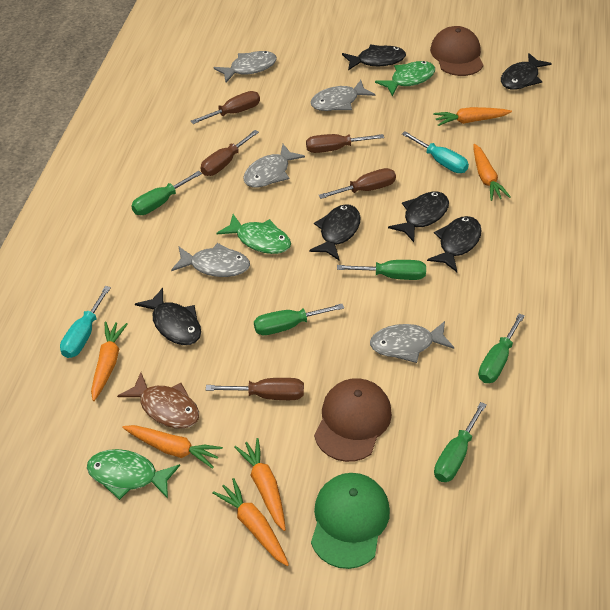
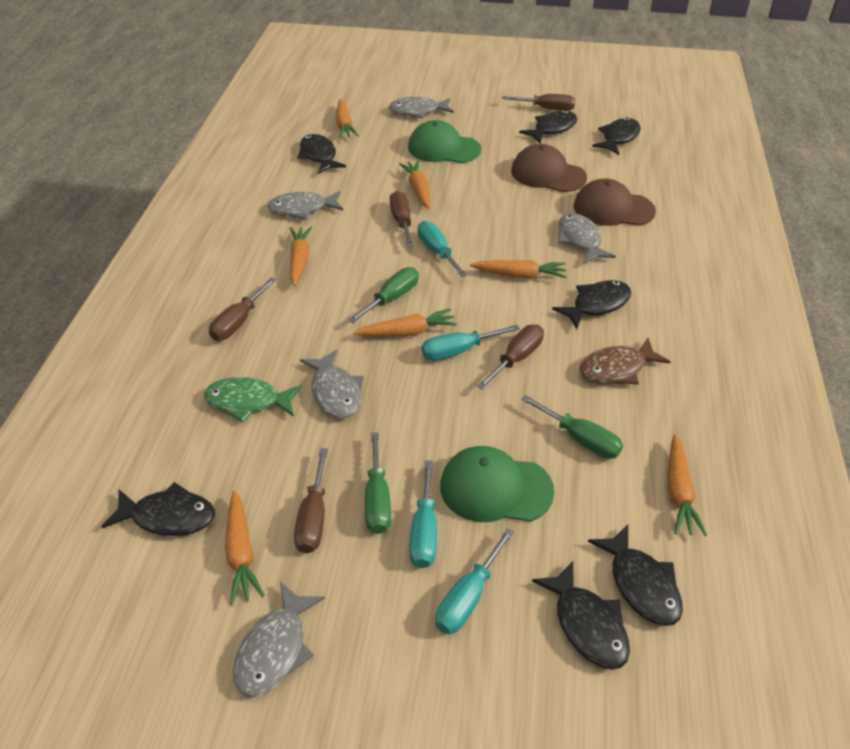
black fish: 6 -> 7
green cap: 1 -> 2
green fish: 3 -> 1
green screwdriver: 5 -> 3
orange carrot: 6 -> 7
turquoise screwdriver: 2 -> 4

